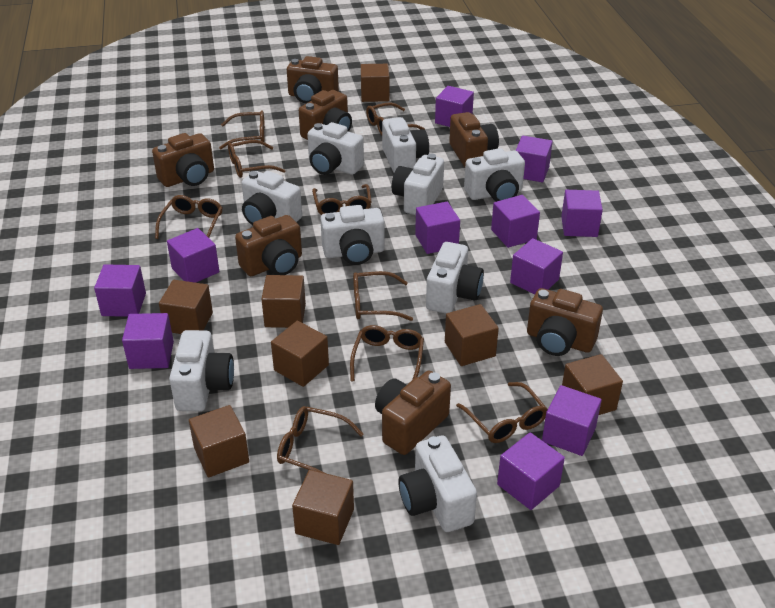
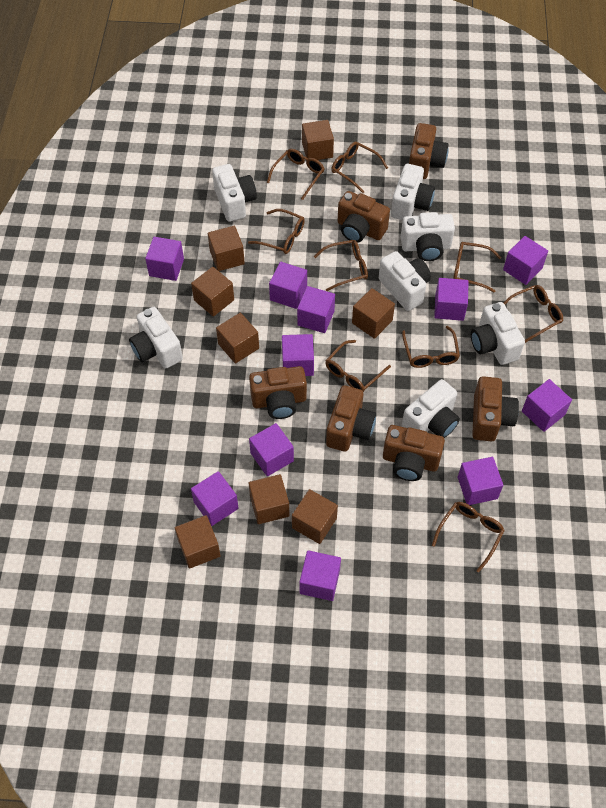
brown camera: 7 -> 6
white camera: 9 -> 7

